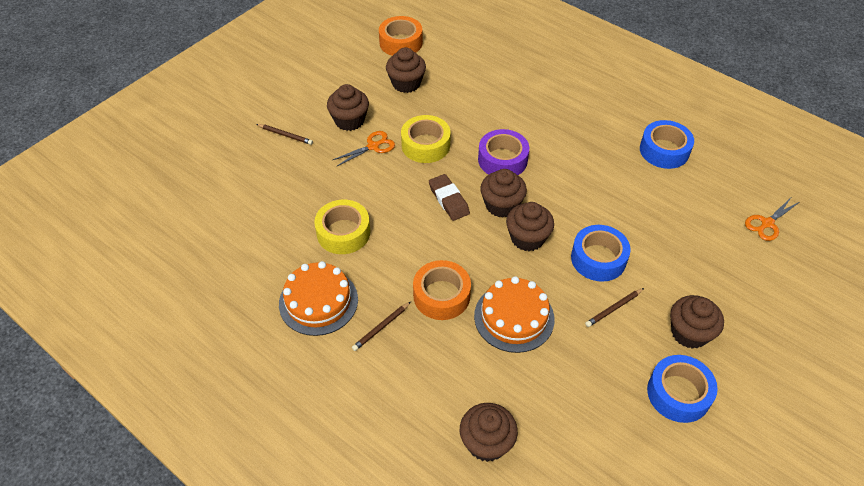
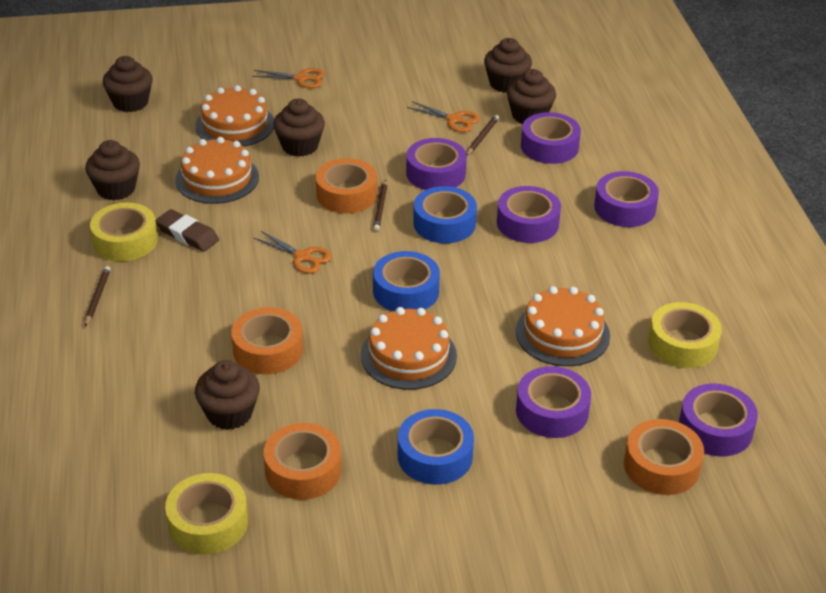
orange cake: 2 -> 4
orange scissors: 2 -> 3
orange tape: 2 -> 4
purple tape: 1 -> 6
yellow tape: 2 -> 3

